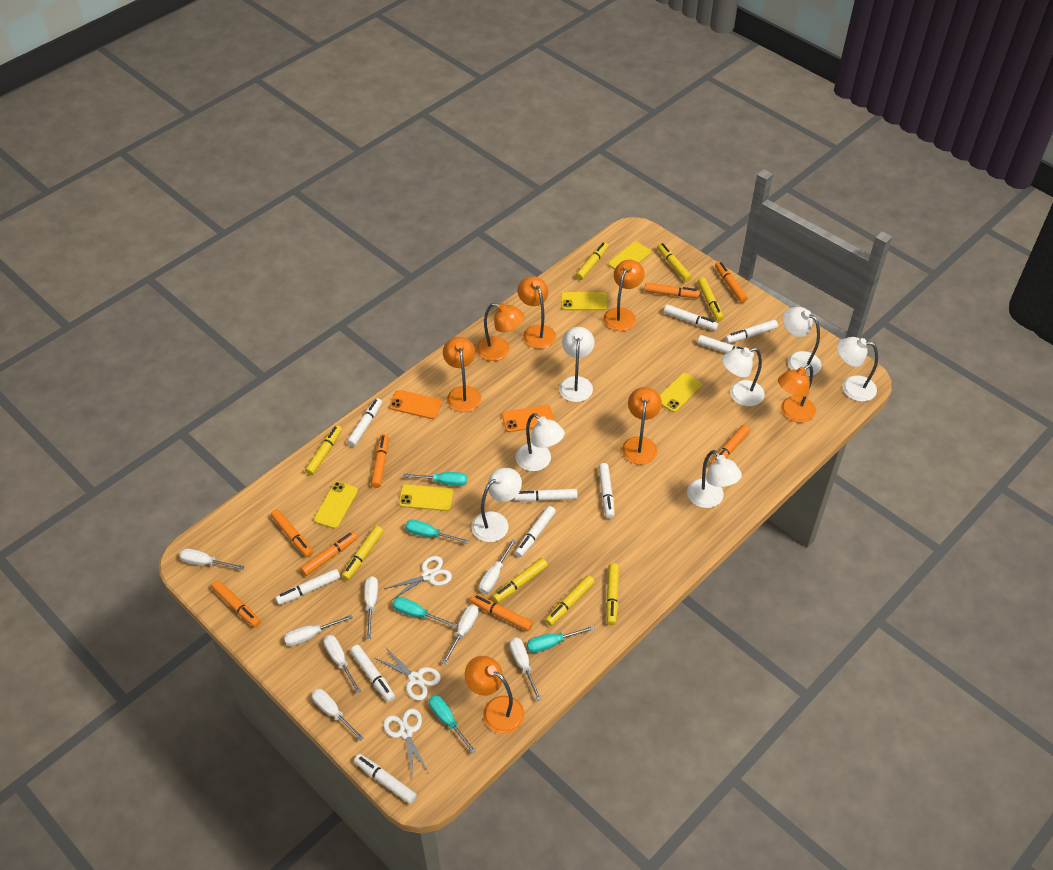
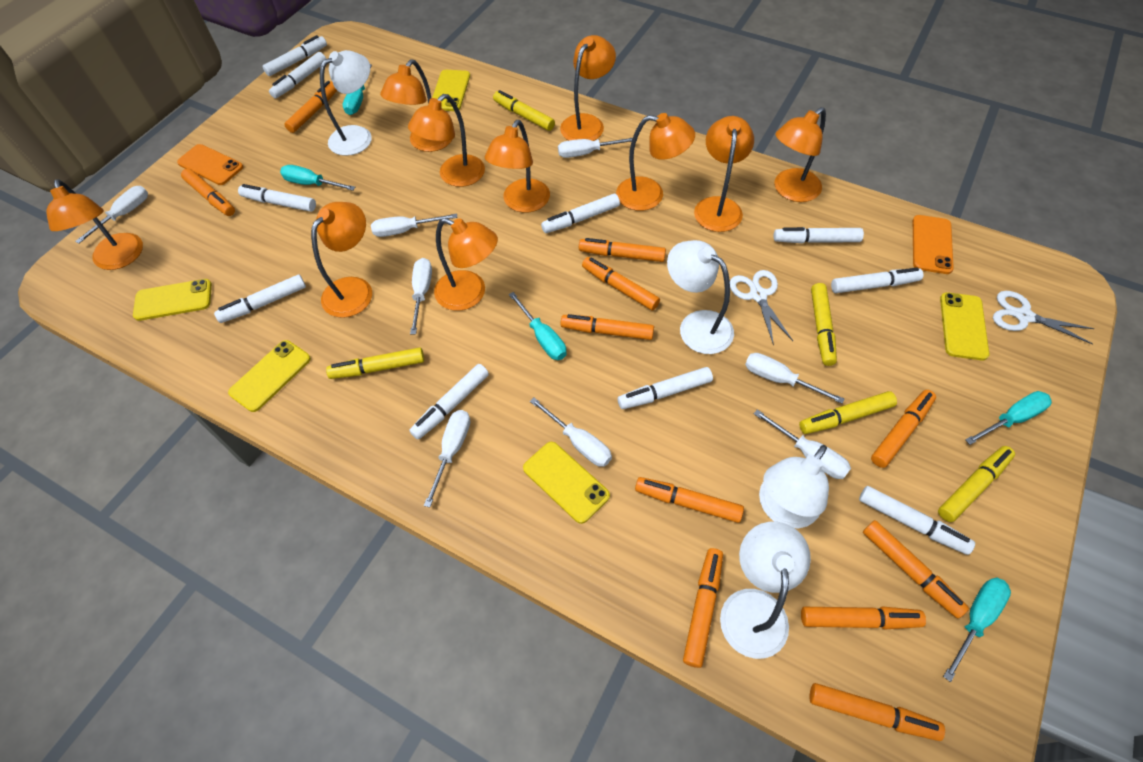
orange lamp: 7 -> 10
orange marker: 8 -> 11
white lamp: 7 -> 4
white scissors: 3 -> 2
yellow marker: 8 -> 5

